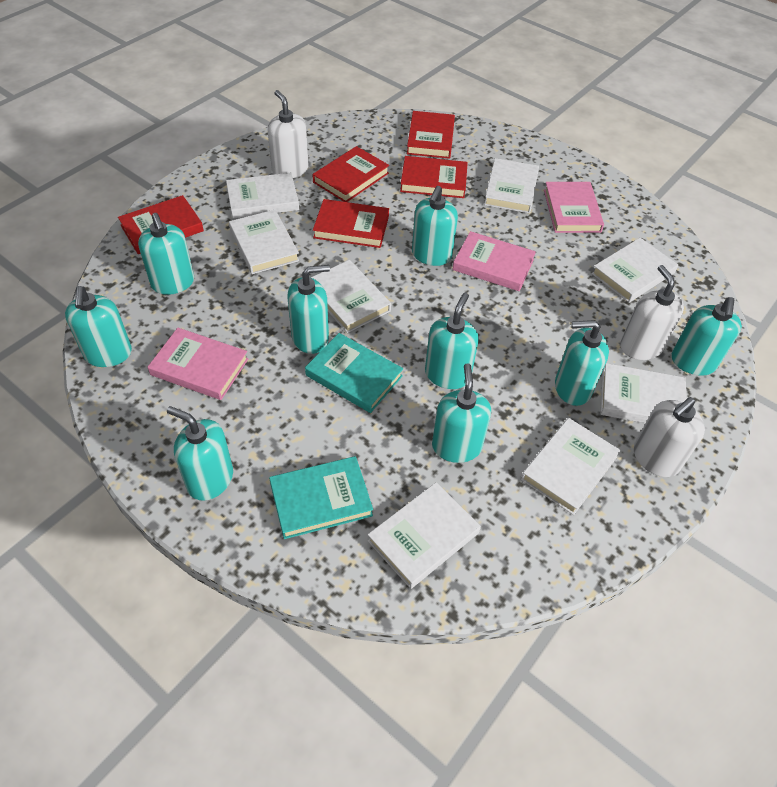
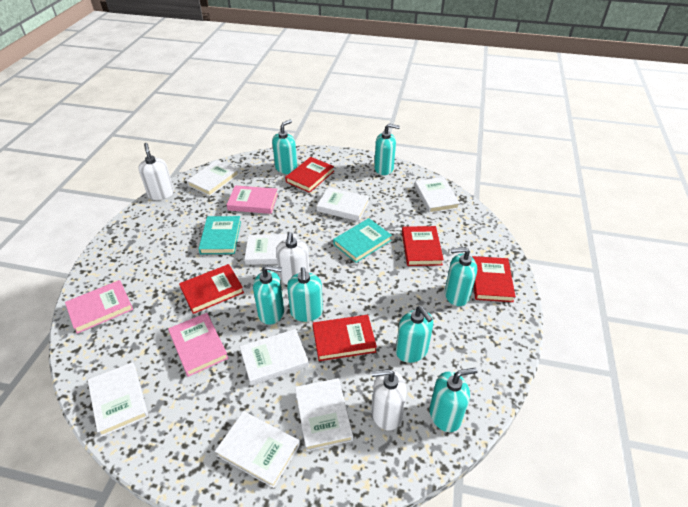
turquoise soap dispenser: 9 -> 7

